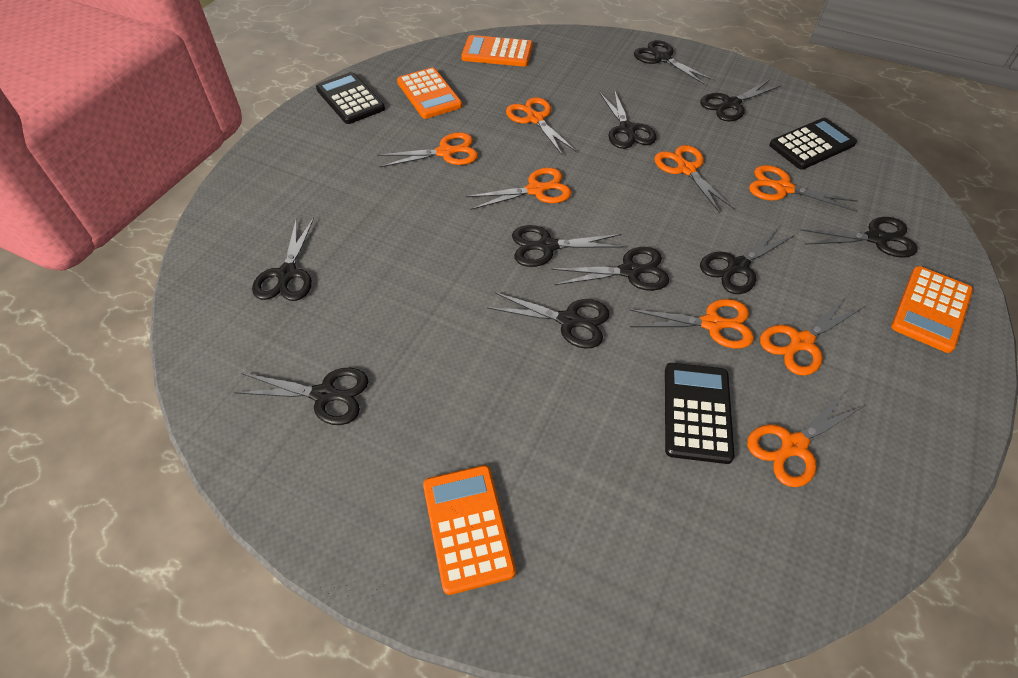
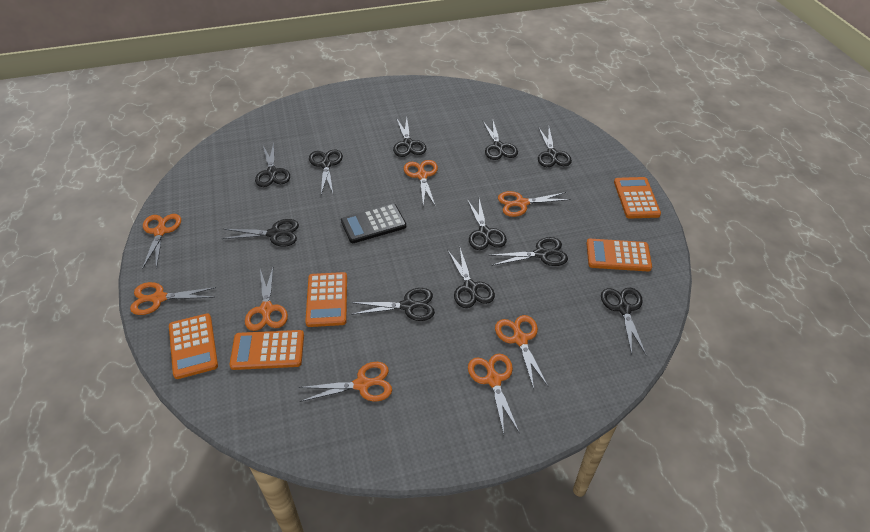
black calculator: 3 -> 1
black scissors: 10 -> 11
orange calculator: 4 -> 5

